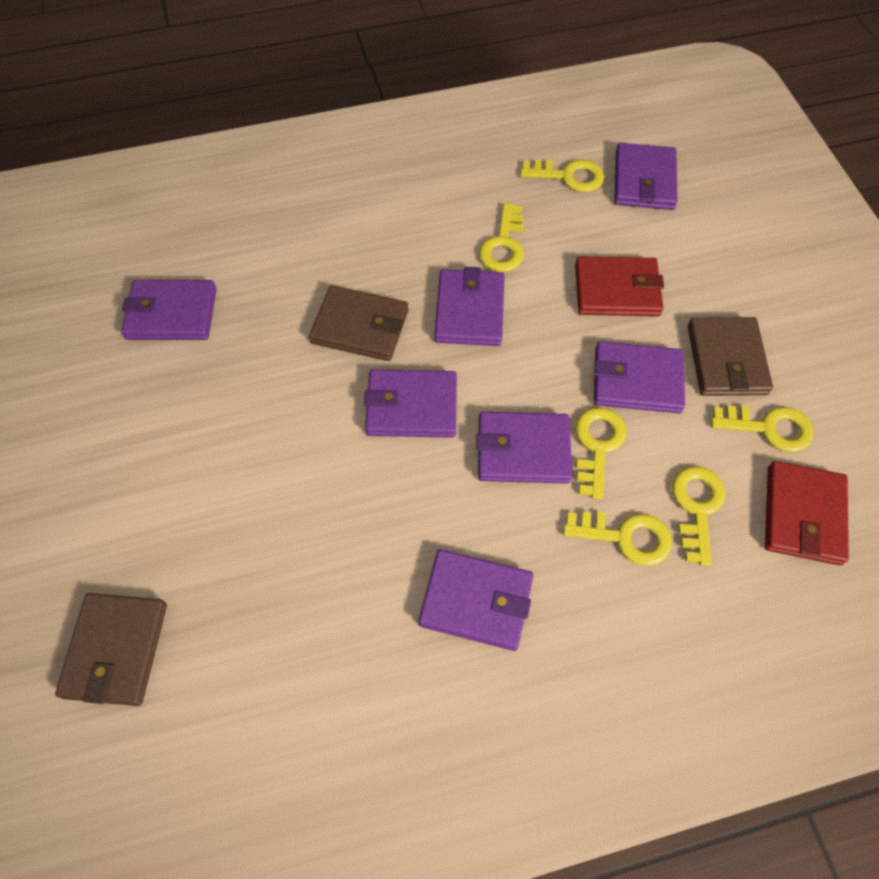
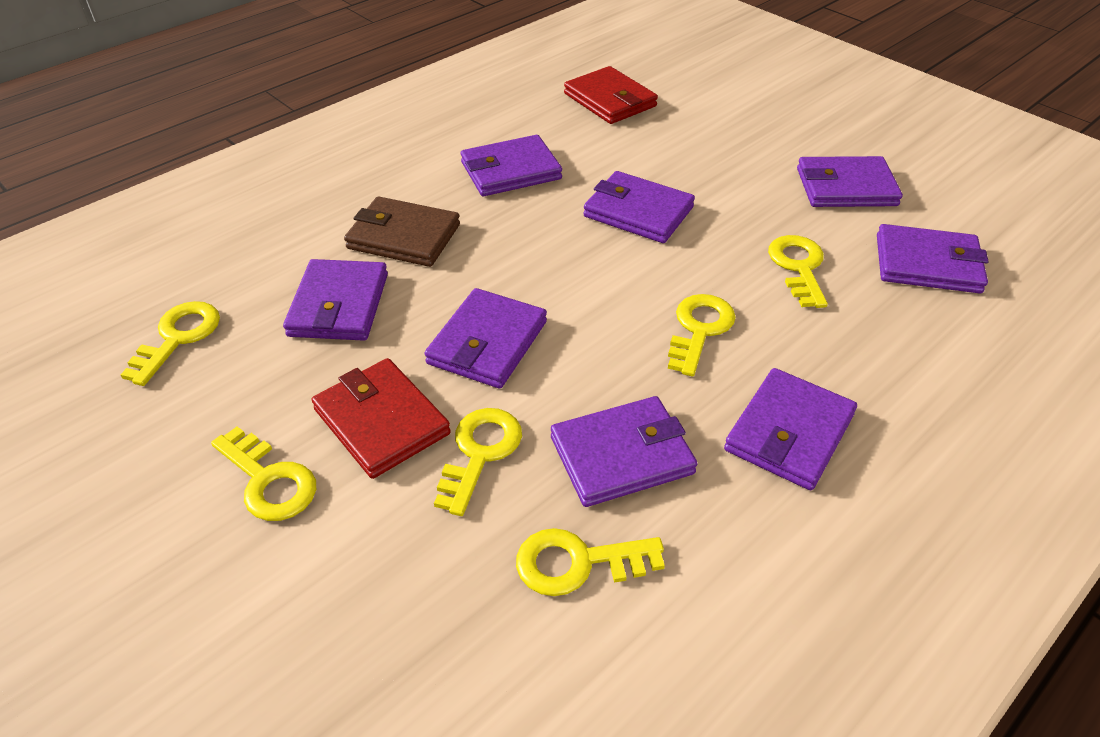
brown wallet: 3 -> 1
purple wallet: 7 -> 8

